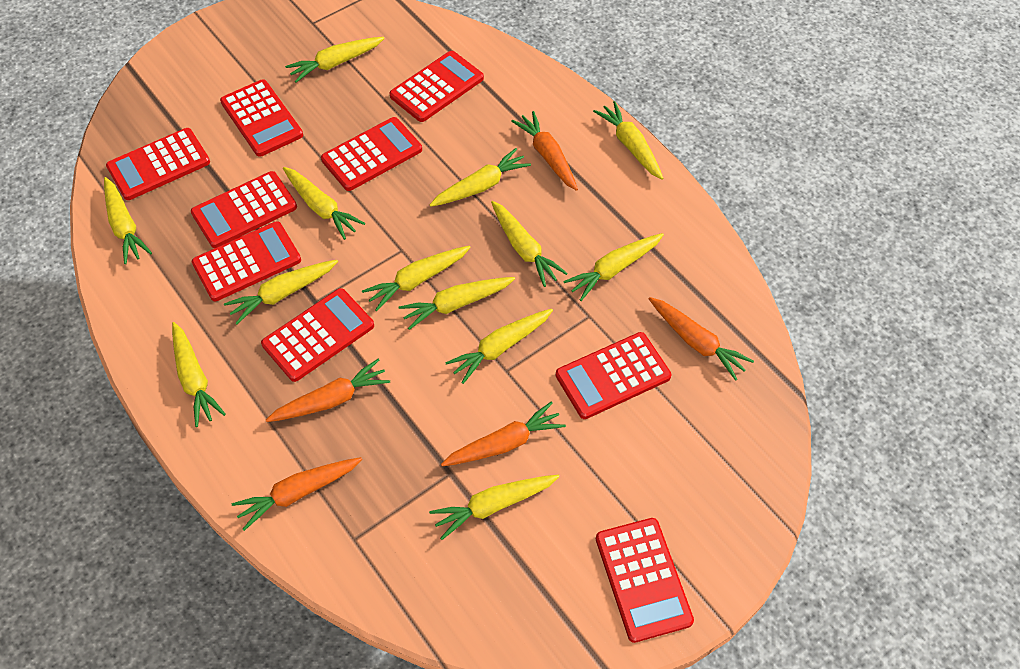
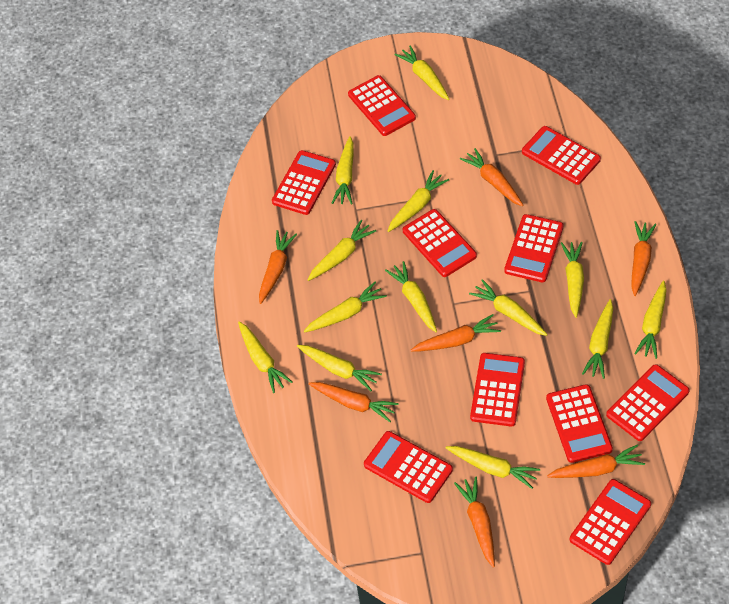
orange carrot: 5 -> 7
red calculator: 9 -> 10

